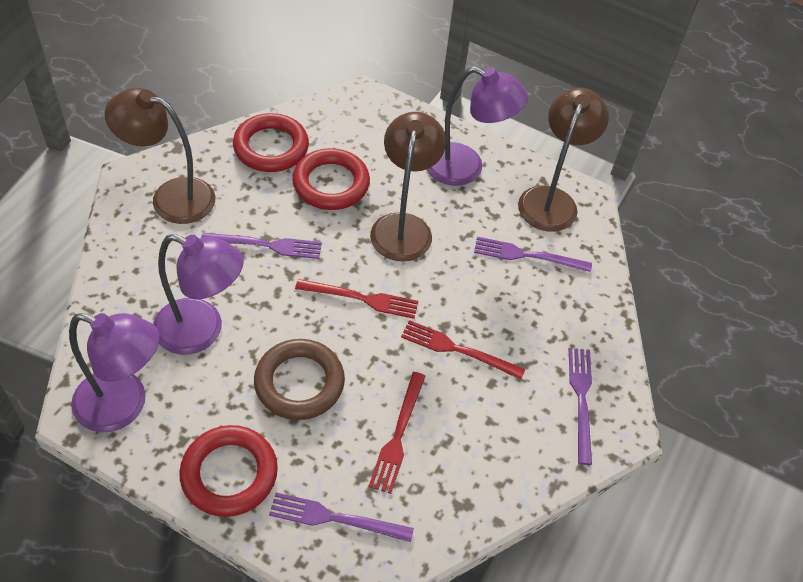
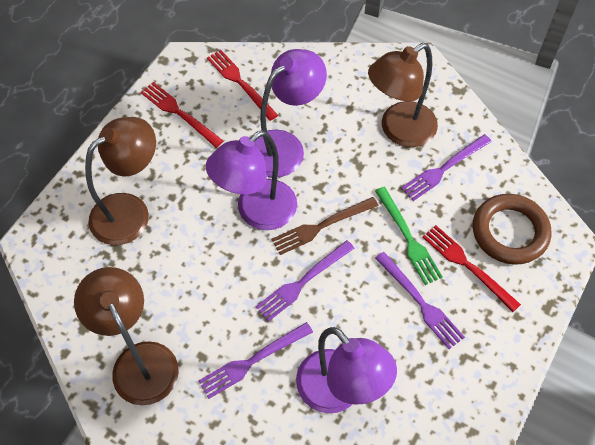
brown fork: 0 -> 1
green fork: 0 -> 1
red ring: 3 -> 0

